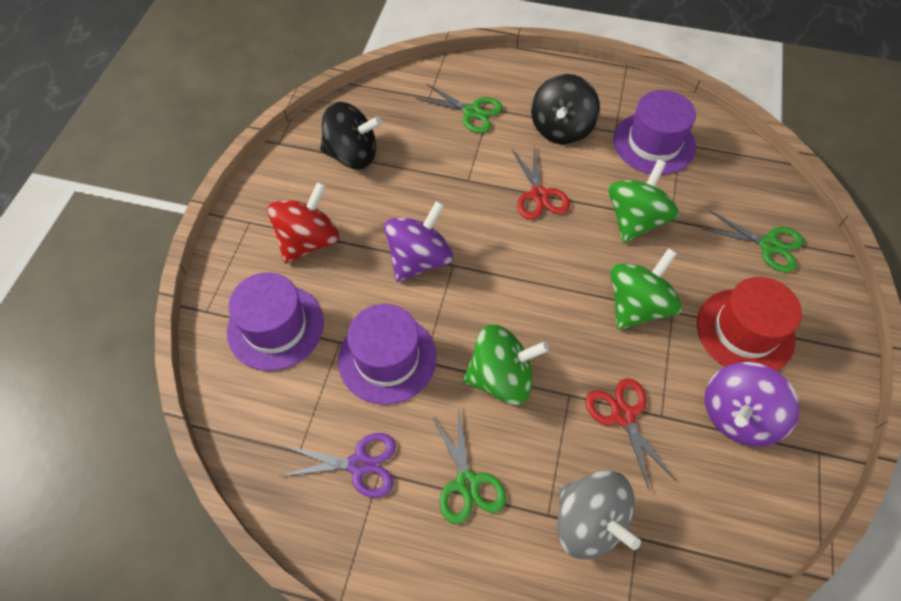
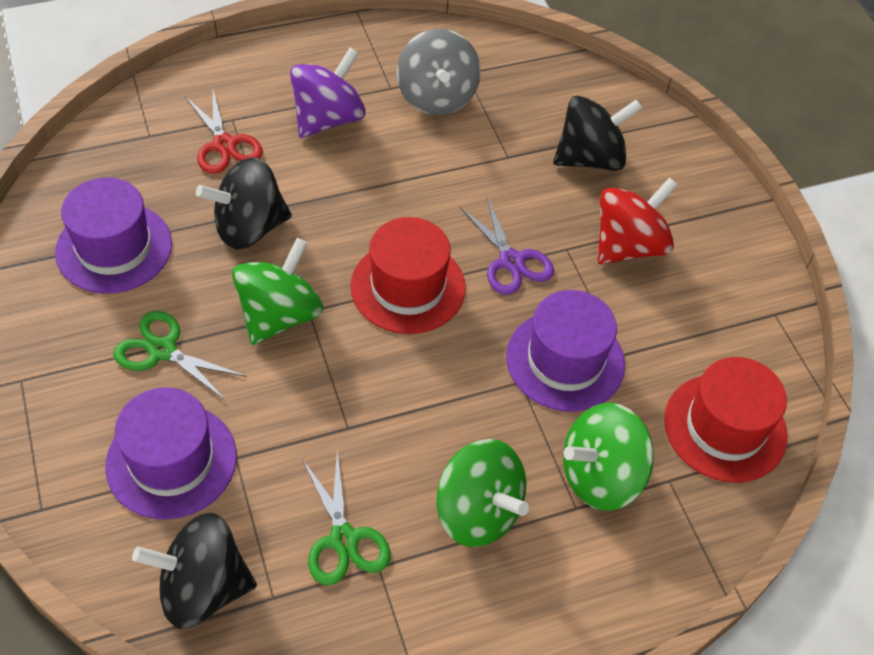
black spinning top: 2 -> 3
green scissors: 3 -> 2
purple spinning top: 2 -> 1
red hat: 1 -> 2
red scissors: 2 -> 1

